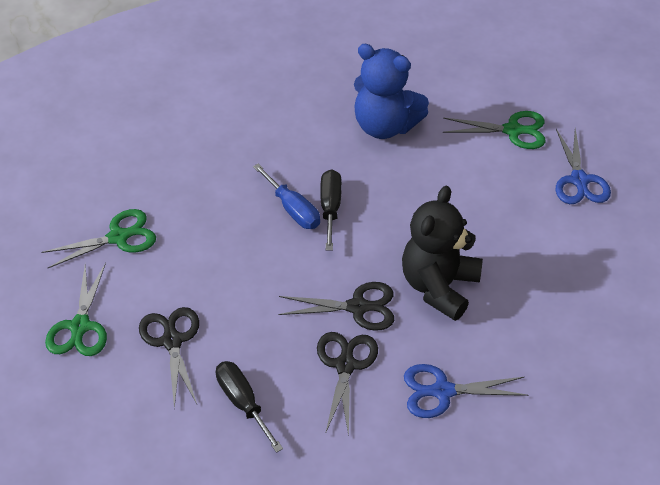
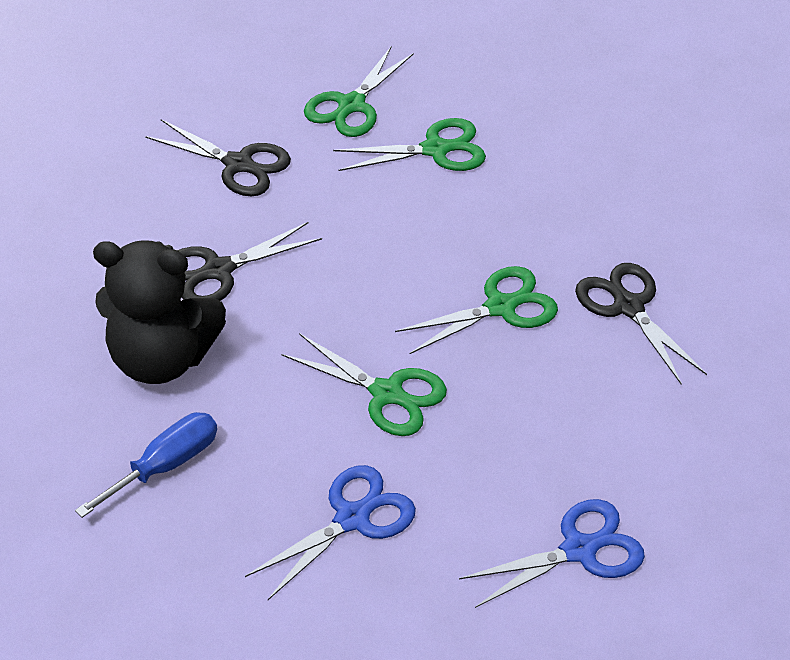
black screwdriver: 2 -> 0
blue teddy bear: 1 -> 0
green scissors: 3 -> 4

